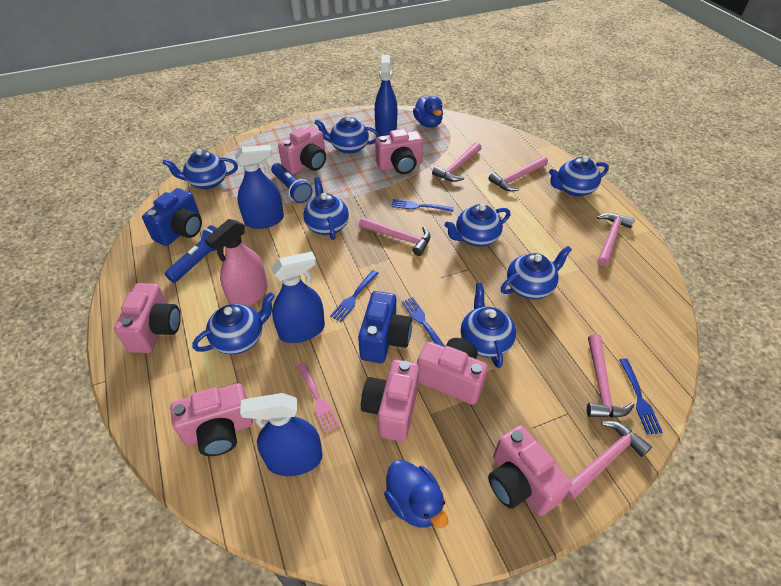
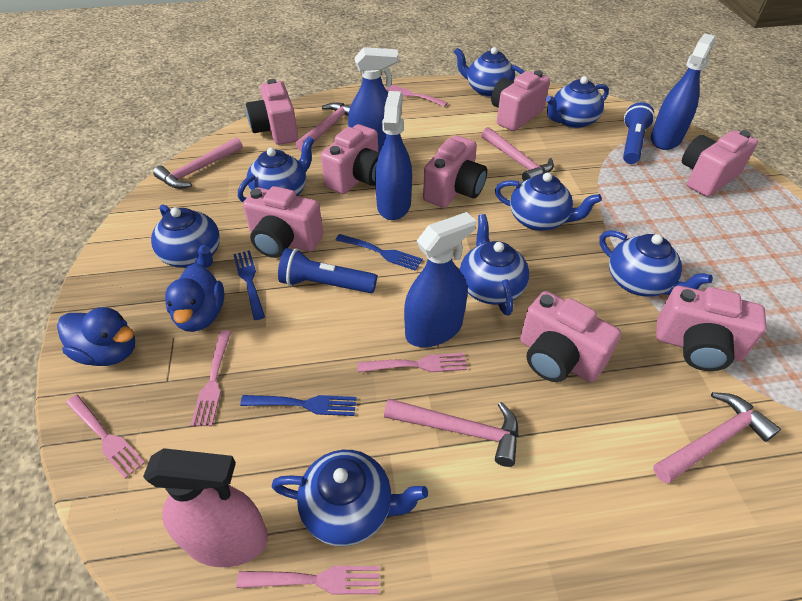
blue camera: 2 -> 0
blue fork: 4 -> 3
pink camera: 7 -> 8
pink fork: 1 -> 5
pink hammer: 6 -> 5

